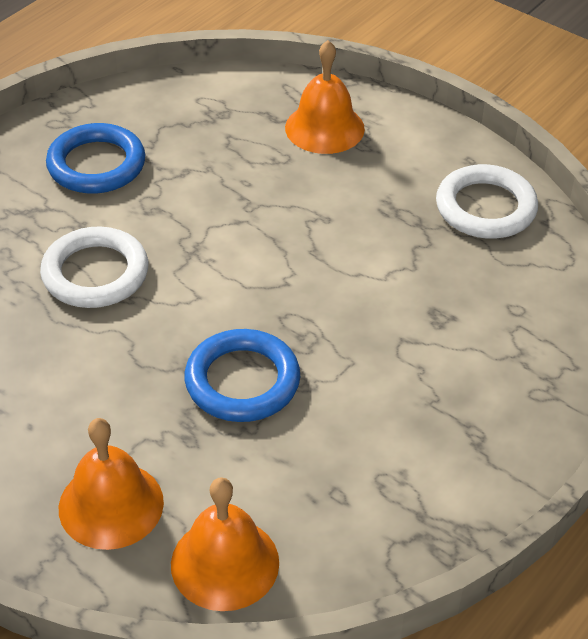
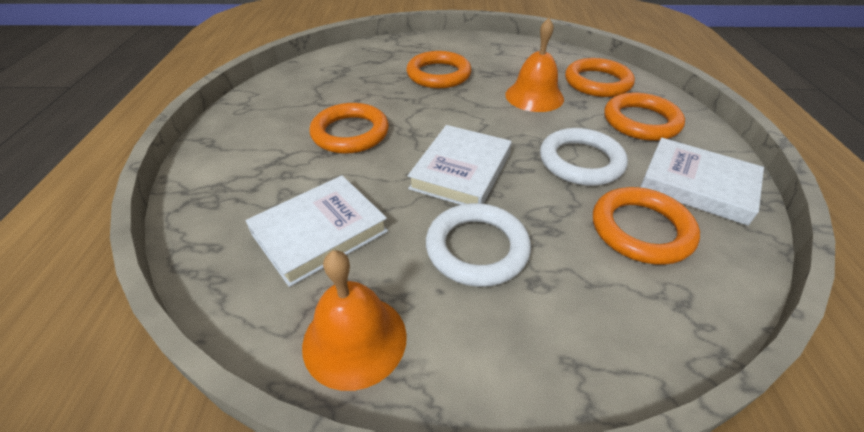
blue ring: 2 -> 0
orange bell: 3 -> 2
orange ring: 0 -> 5
white book: 0 -> 3

